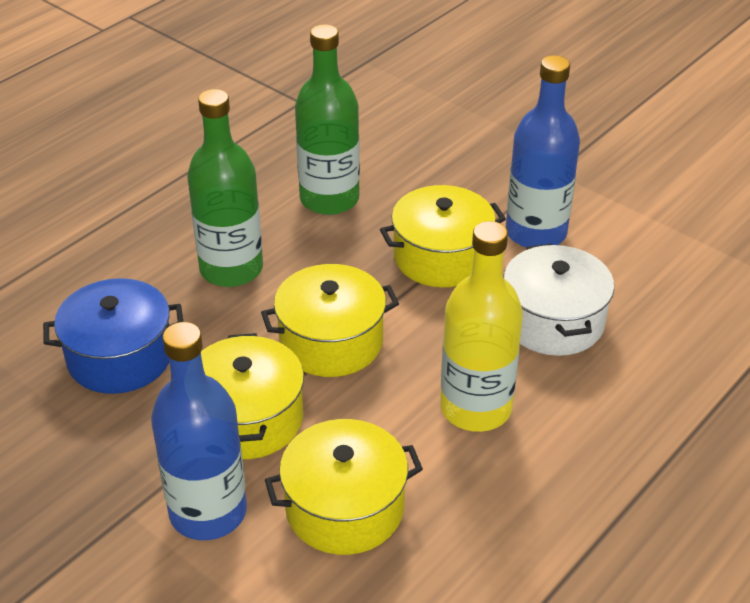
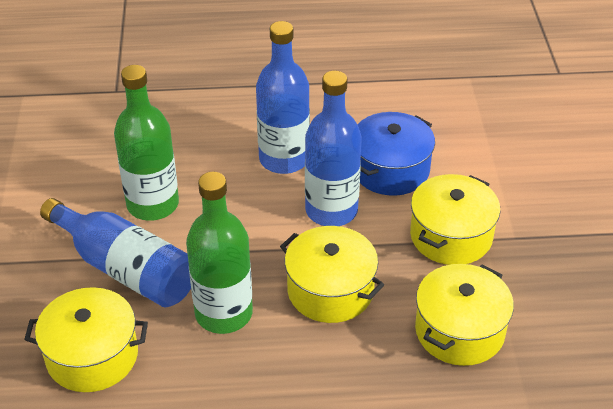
blue bottle: 2 -> 3
white pot: 1 -> 0
yellow bottle: 1 -> 0

